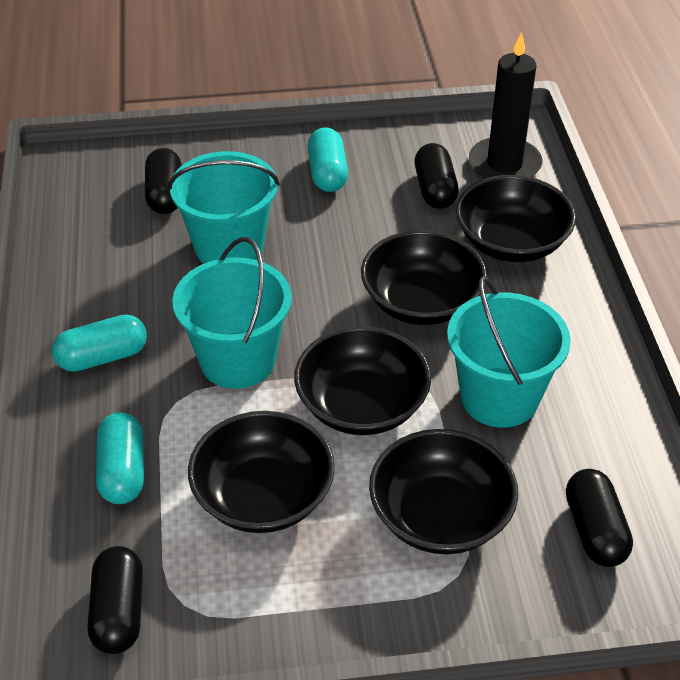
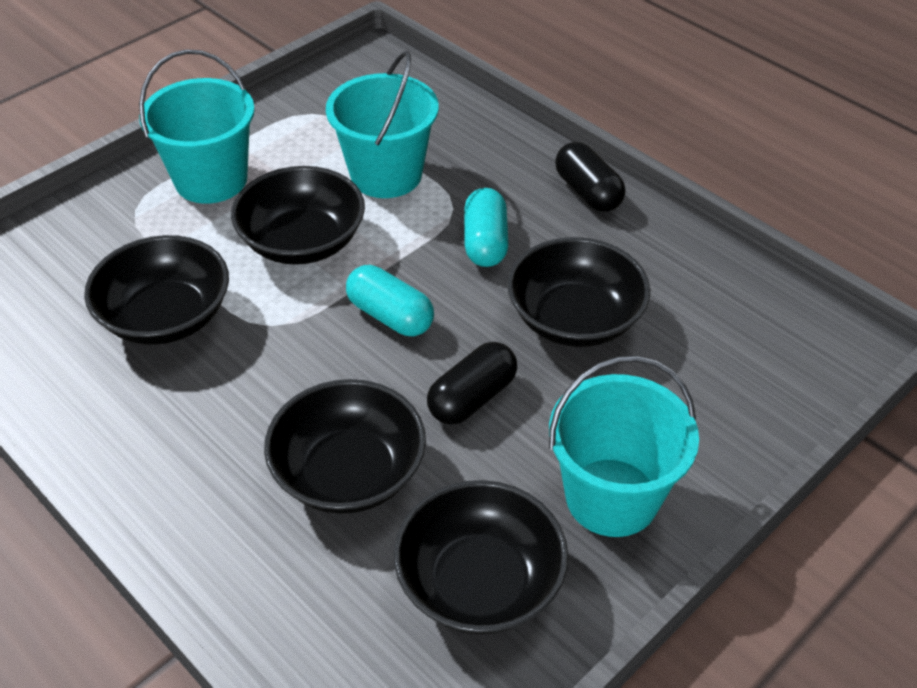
black candle: 1 -> 0
black capsule: 4 -> 2
turquoise capsule: 3 -> 2

